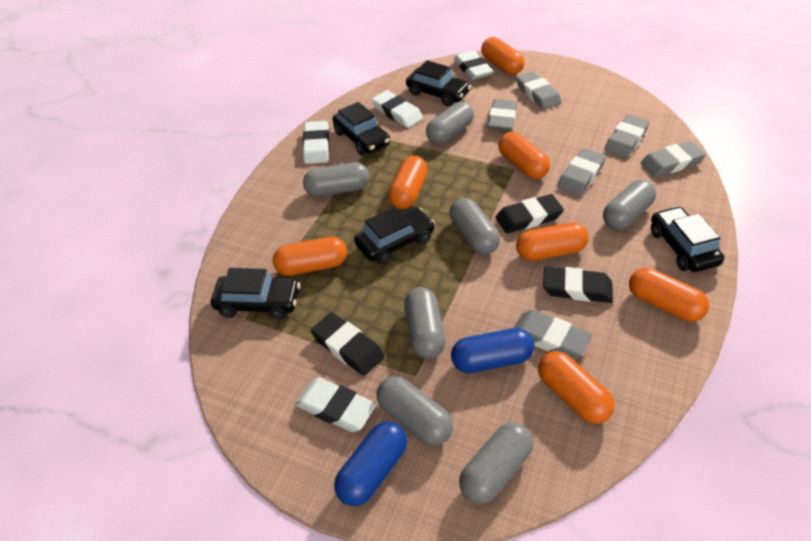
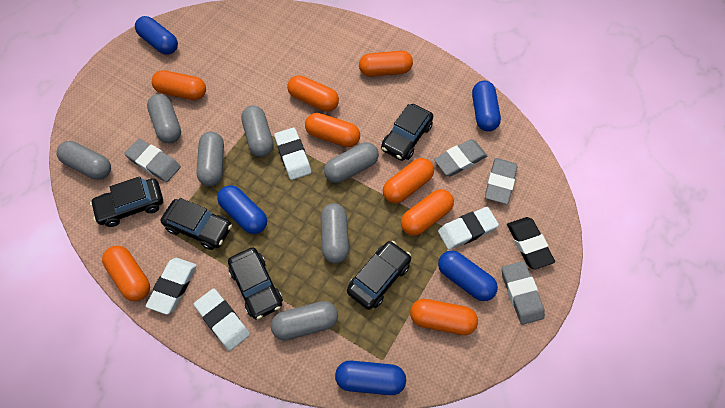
black eraser: 3 -> 1
blue capsule: 2 -> 5
grey eraser: 6 -> 4
orange capsule: 7 -> 8

